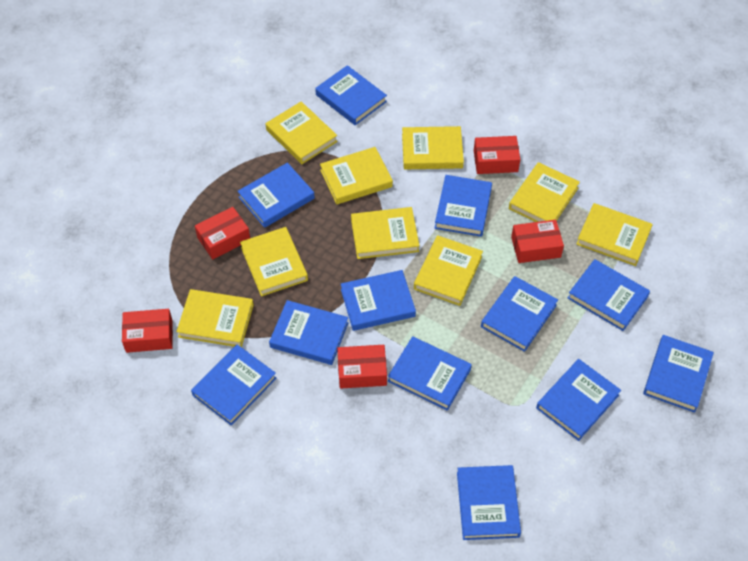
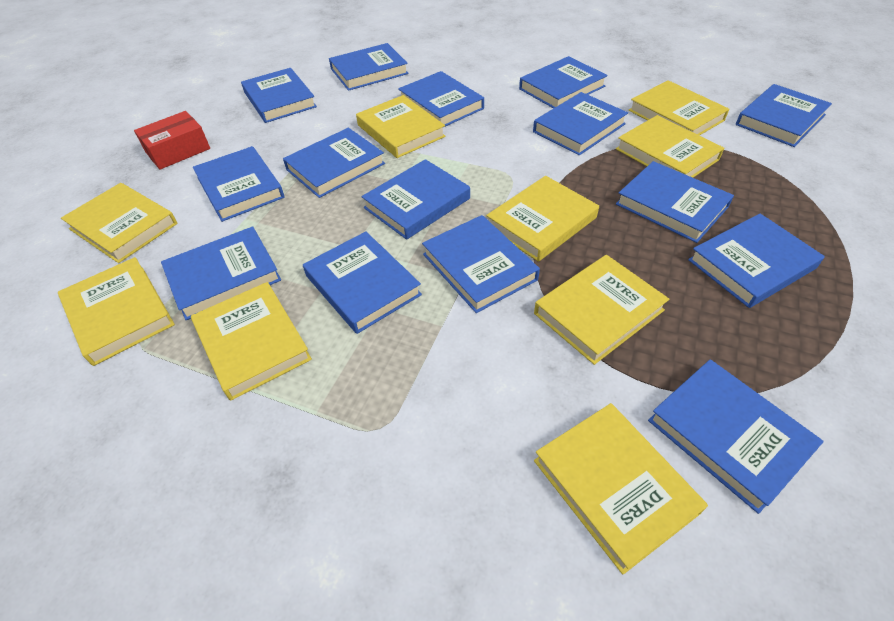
blue book: 12 -> 15
red box: 5 -> 1

